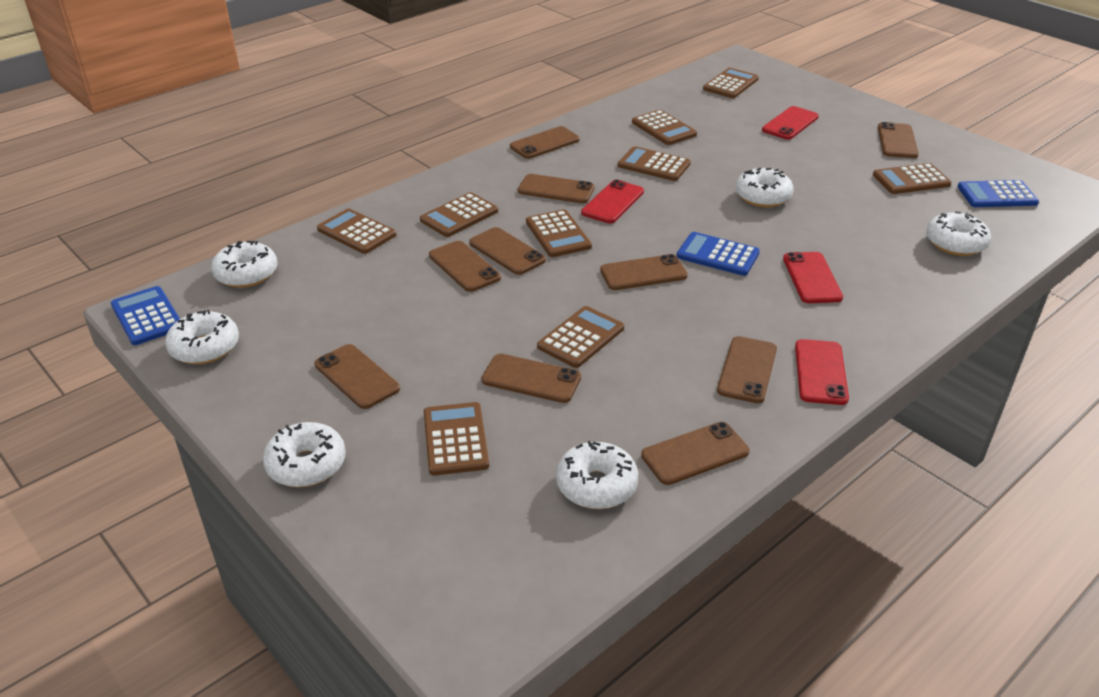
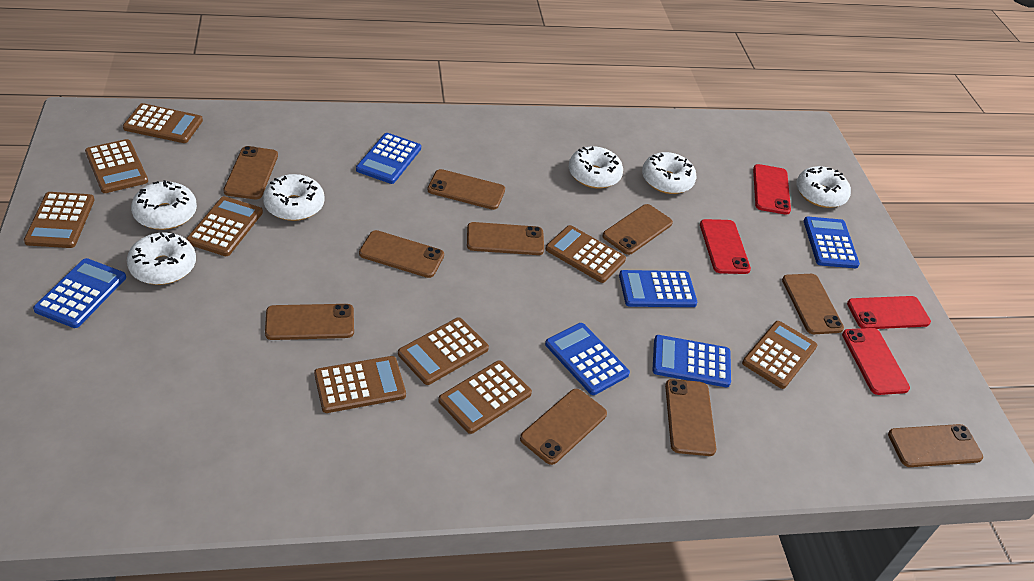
blue calculator: 3 -> 6

